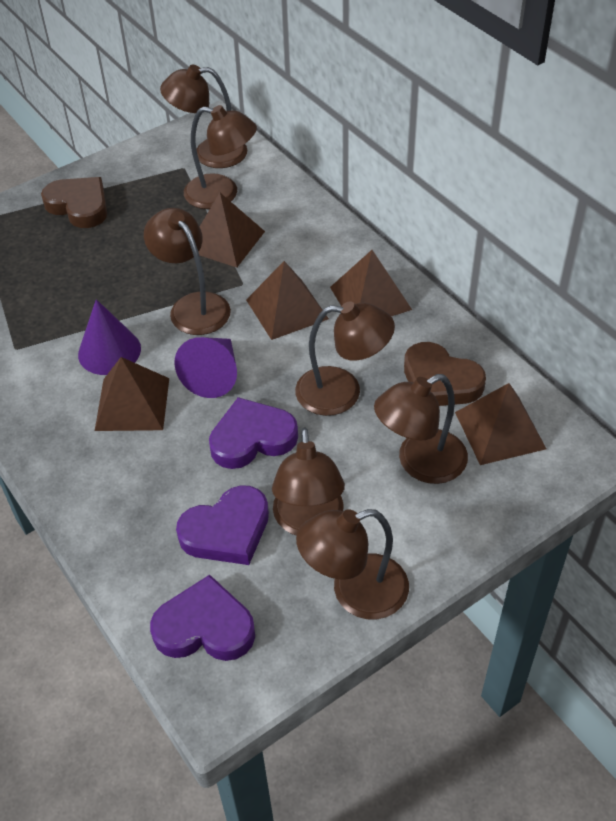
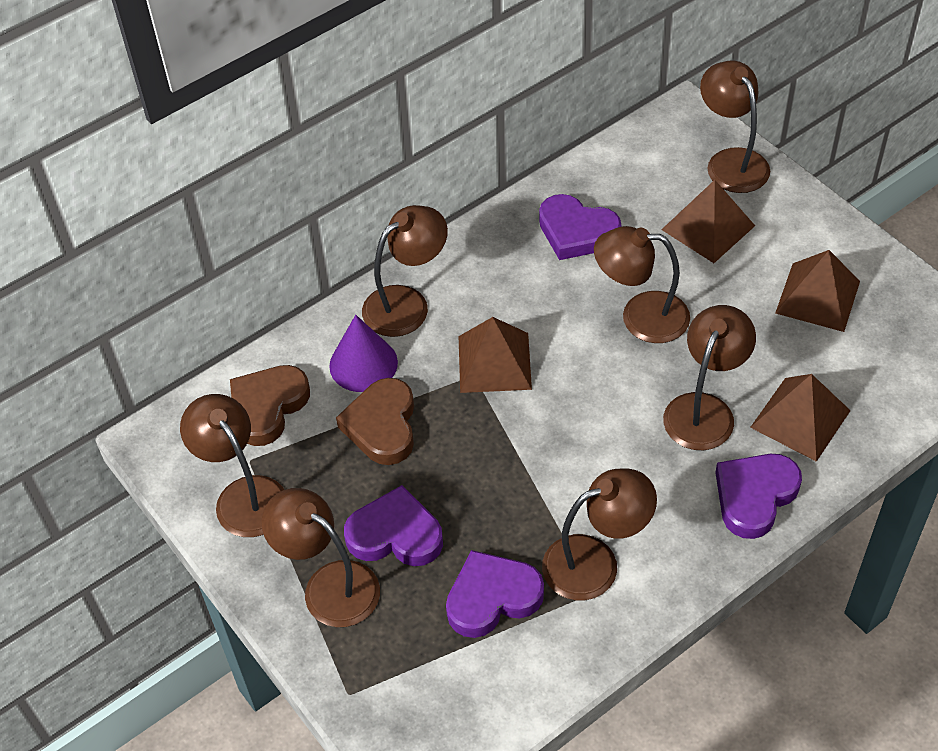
brown pyramid: 5 -> 4
purple cone: 2 -> 1
purple heart: 3 -> 4

